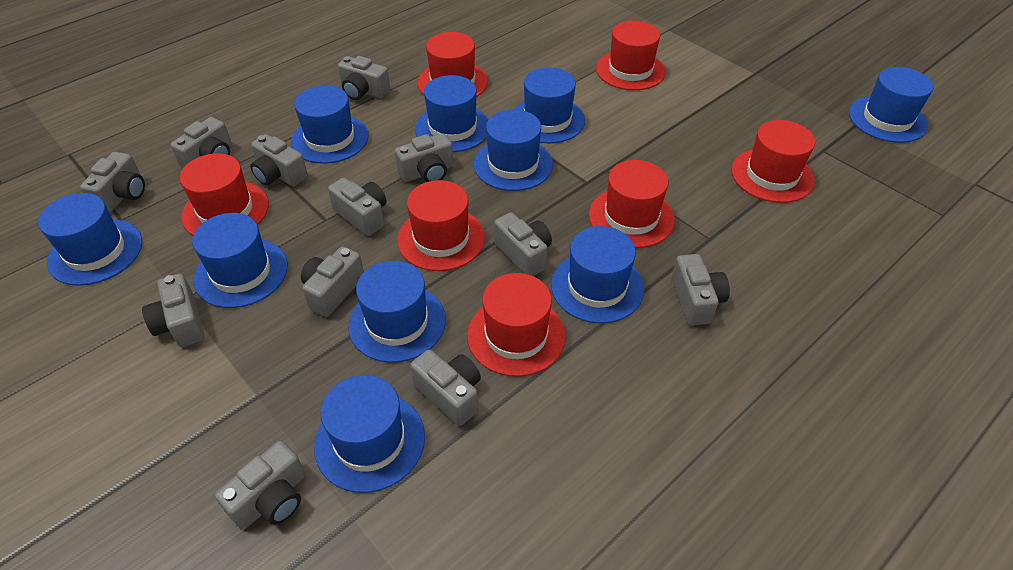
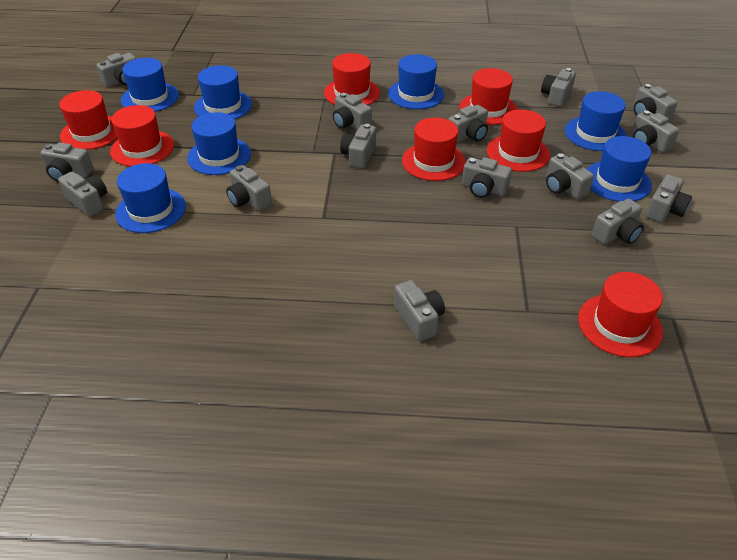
blue hat: 10 -> 7
grey camera: 12 -> 15

